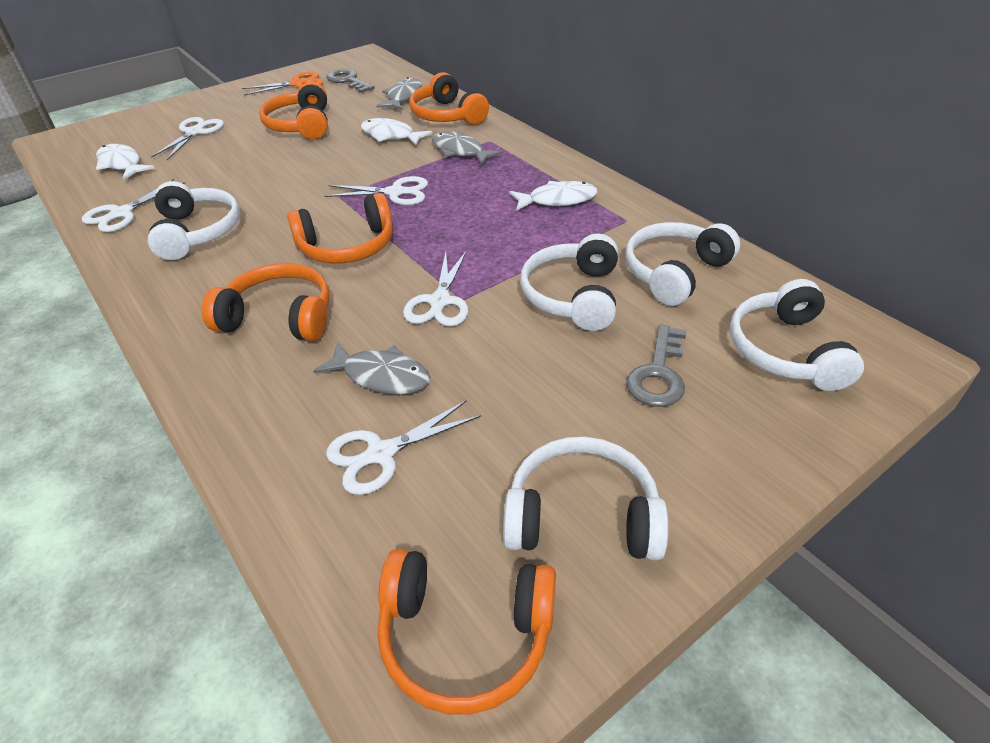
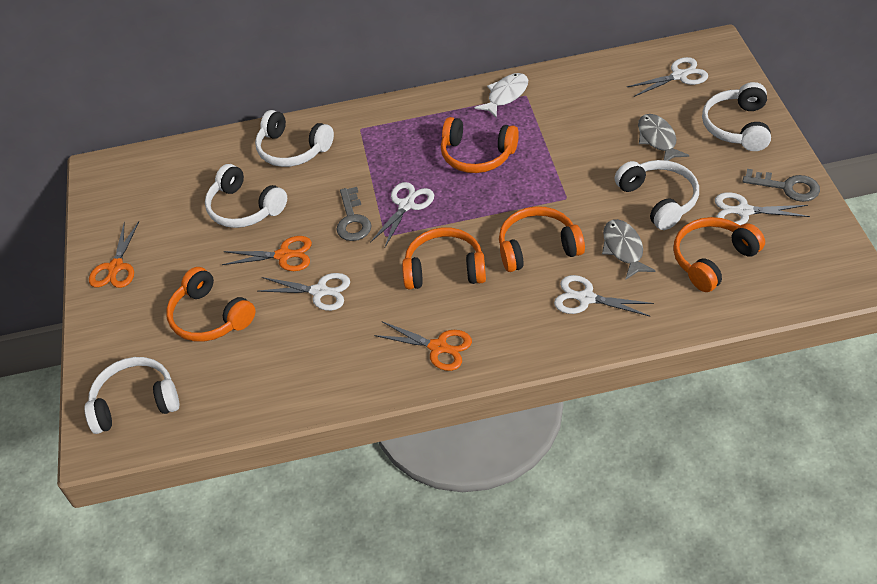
grey fish: 3 -> 2
orange scissors: 1 -> 3
white fish: 3 -> 1

